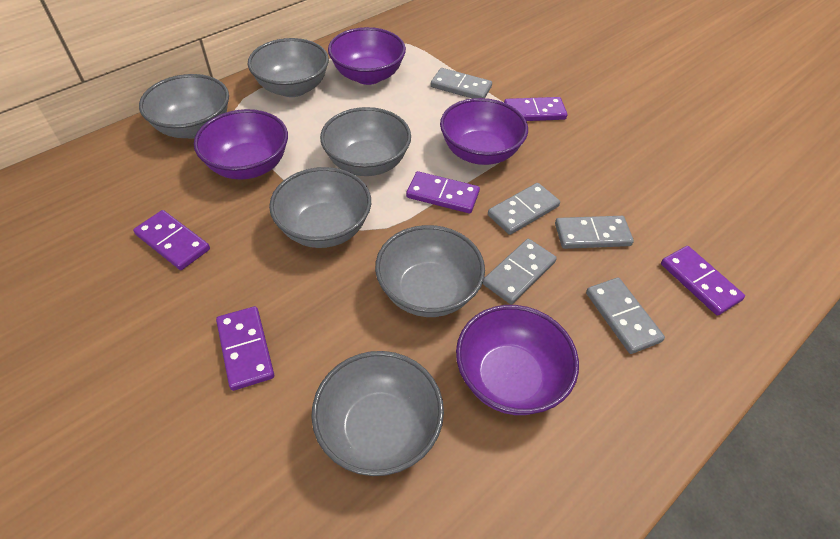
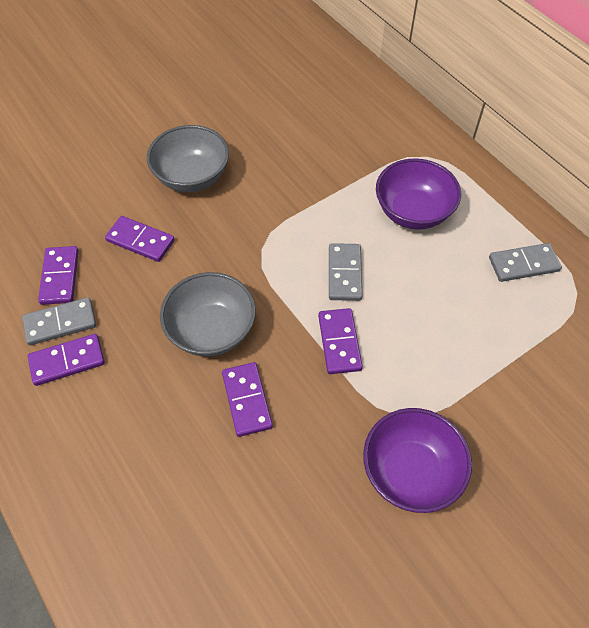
grey bowl: 6 -> 2
grey domino: 5 -> 3
purple bowl: 4 -> 2

